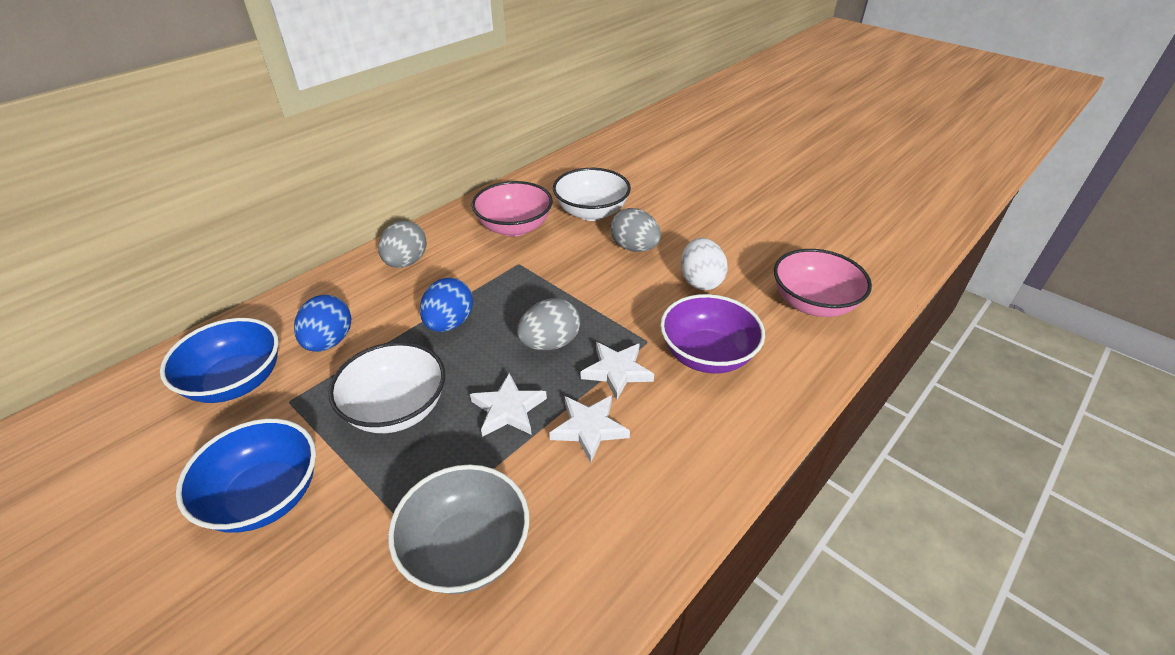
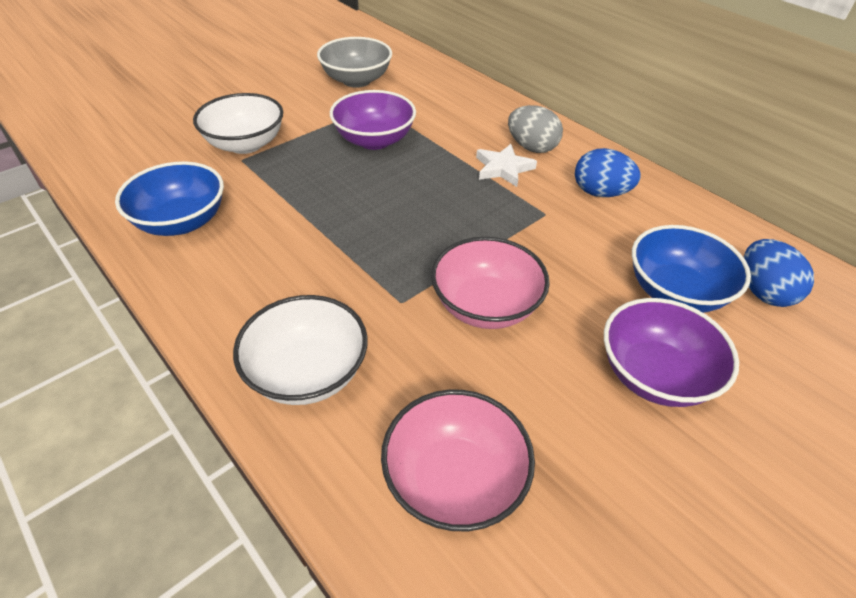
grey egg: 3 -> 1
purple bowl: 1 -> 2
white egg: 1 -> 0
white star: 3 -> 1

